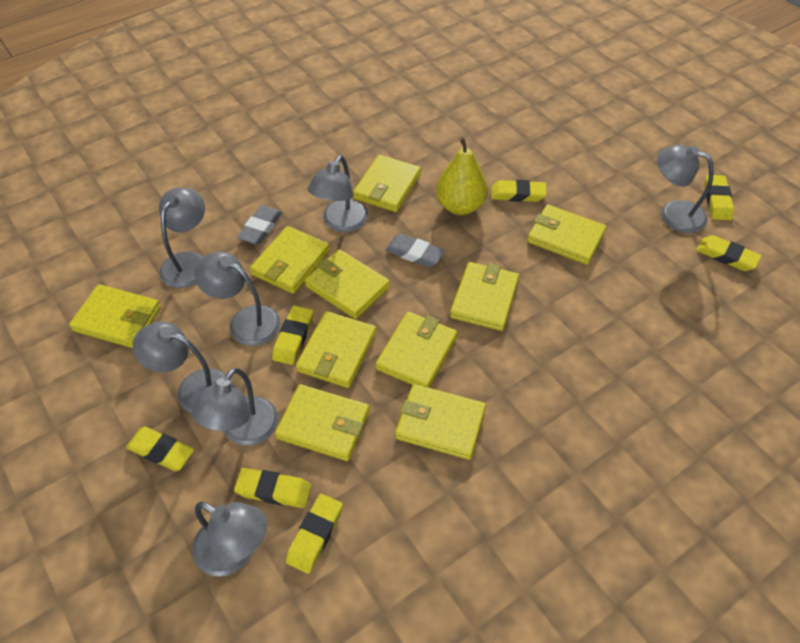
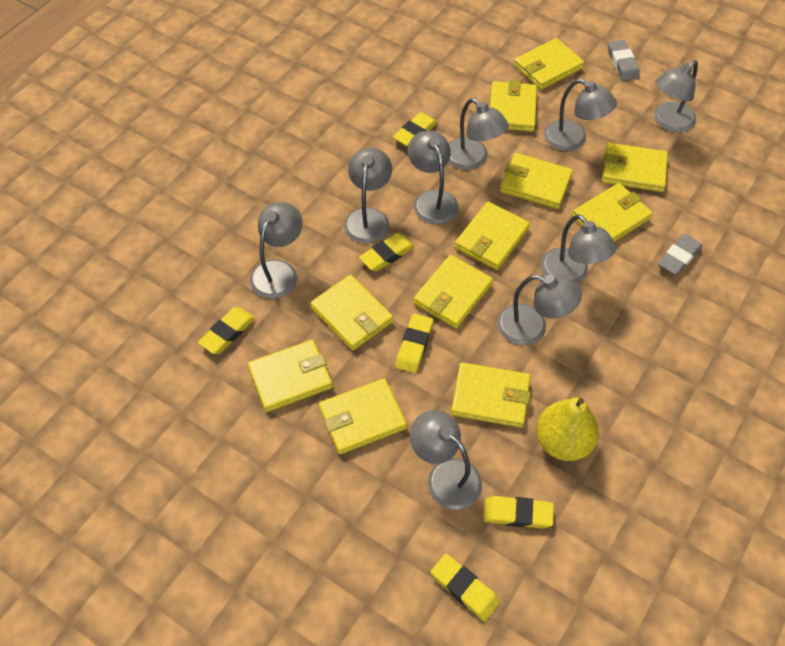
grey lamp: 7 -> 9
yellow eraser: 7 -> 6
yellow wallet: 10 -> 11

